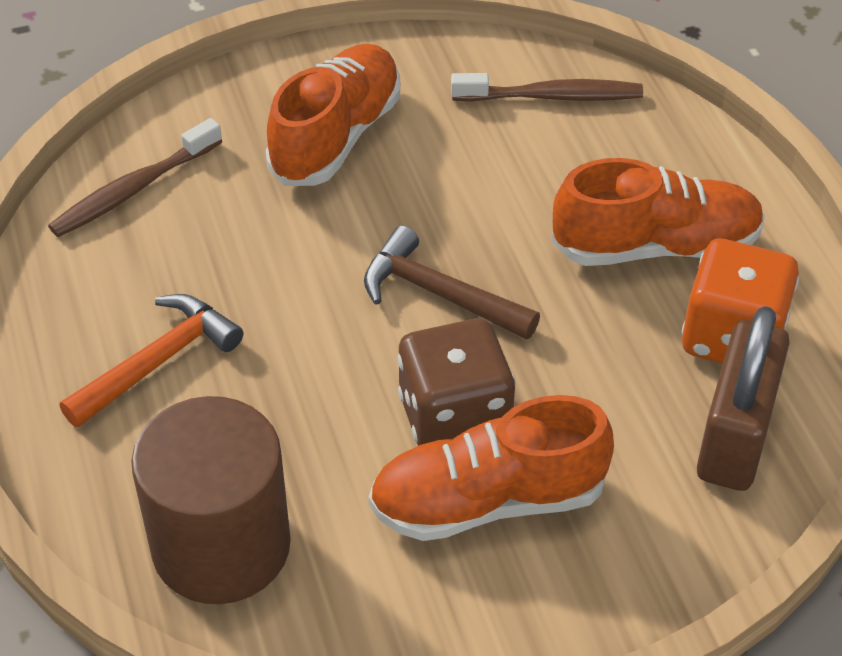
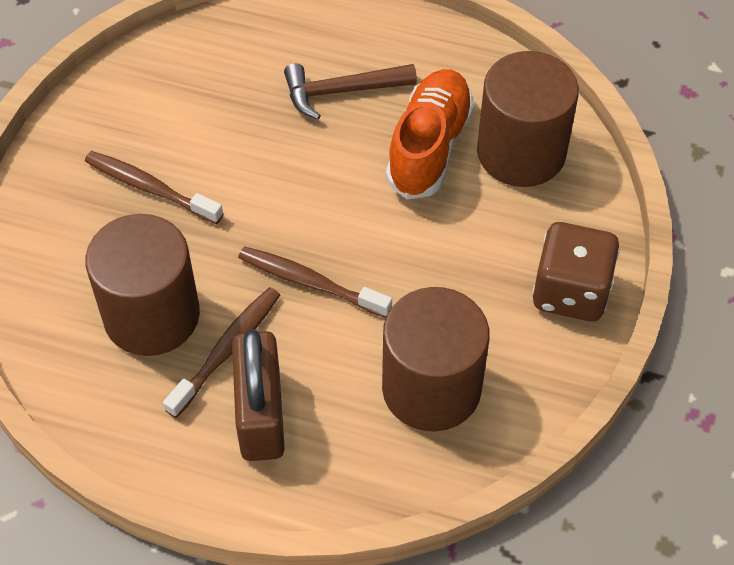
brown cylinder: 1 -> 3
brown toothbrush: 2 -> 3
orange dice: 1 -> 0
orange hammer: 1 -> 0
orange shoe: 3 -> 1

